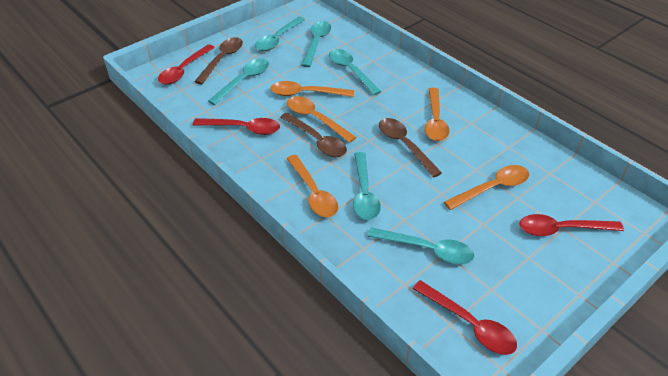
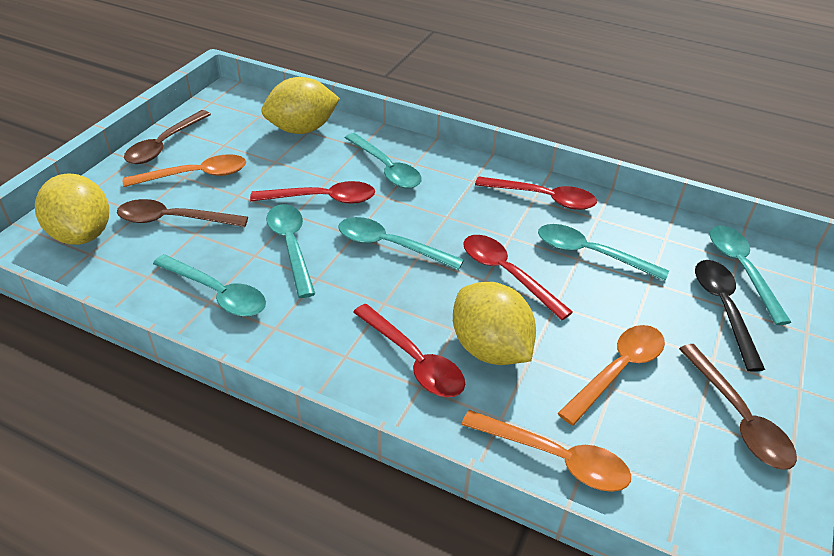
black spoon: 0 -> 1
orange spoon: 5 -> 3
yellow lemon: 0 -> 3

